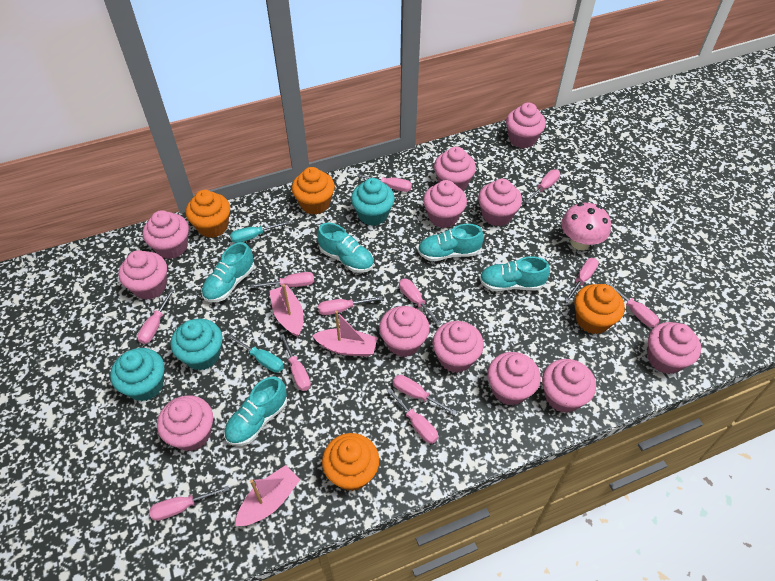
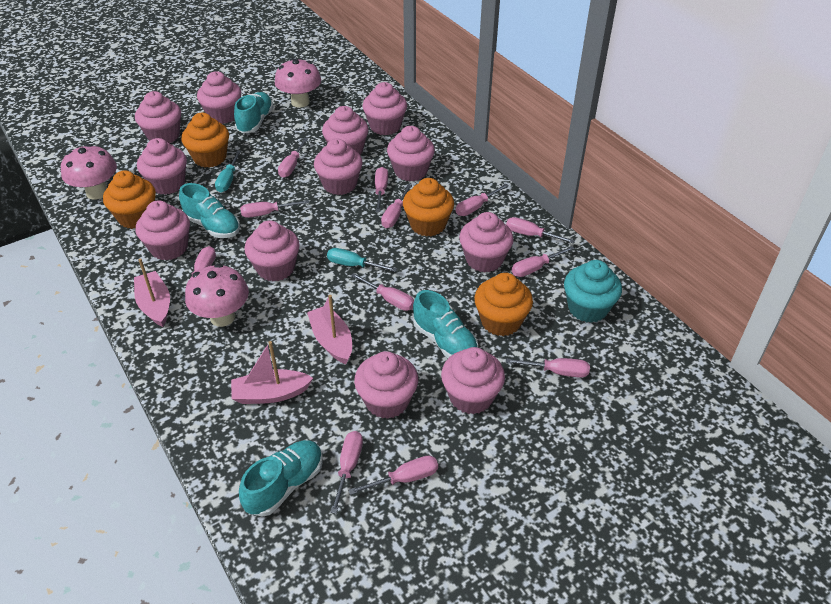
pink mushroom: 1 -> 3
turquoise cupcake: 3 -> 1
turquoise shoe: 5 -> 4

